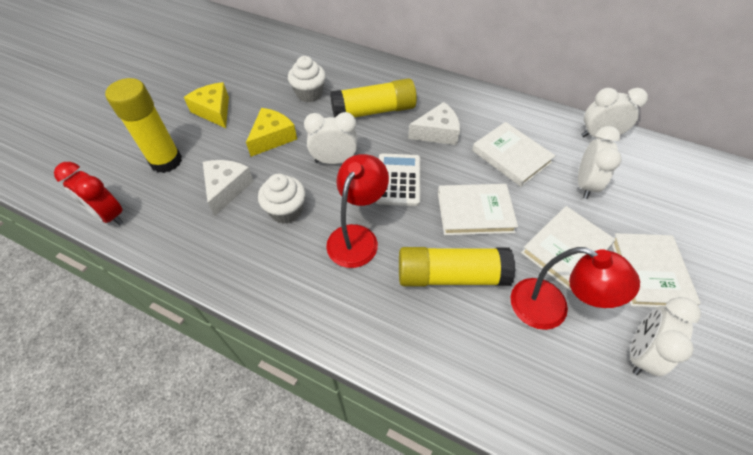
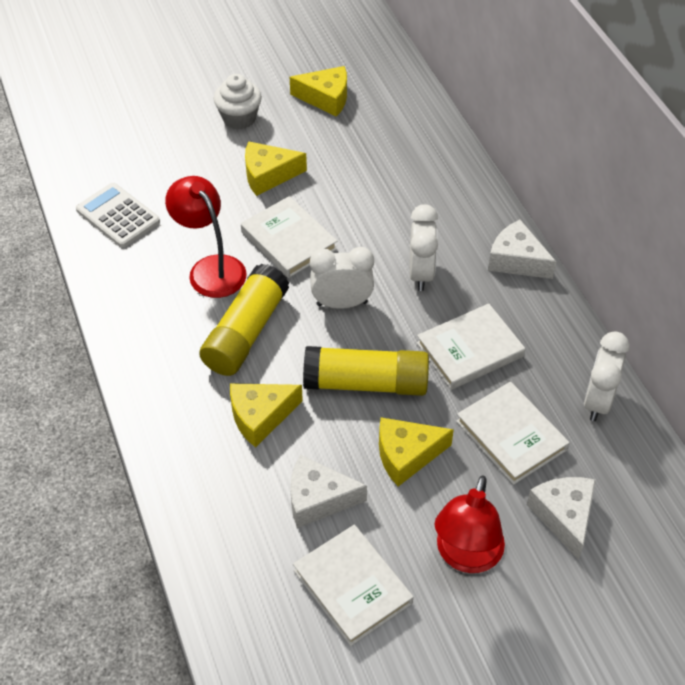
red clock: 1 -> 0
white cheese: 2 -> 3
white clock: 4 -> 3
white cupcake: 2 -> 1
yellow cheese: 2 -> 4
yellow glue stick: 3 -> 2

